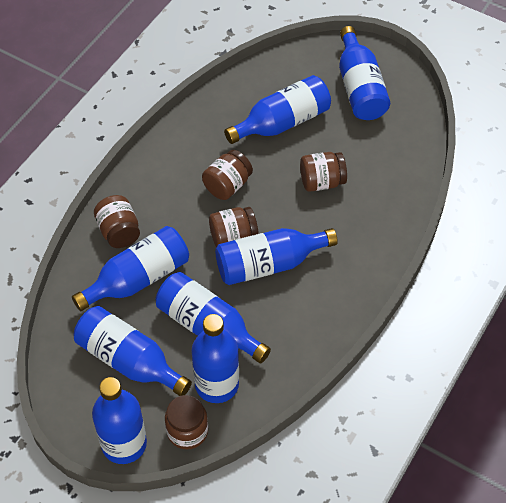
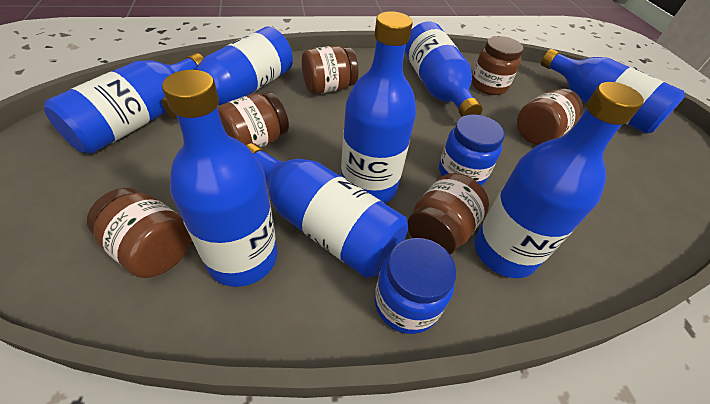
blue jar: 0 -> 2
brown jar: 5 -> 6

